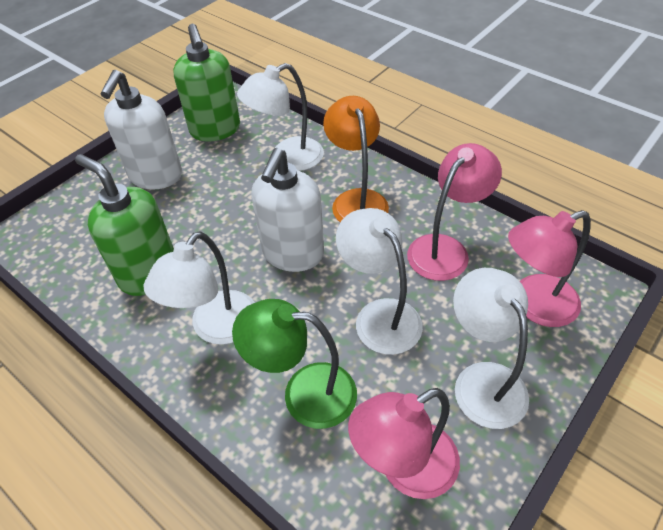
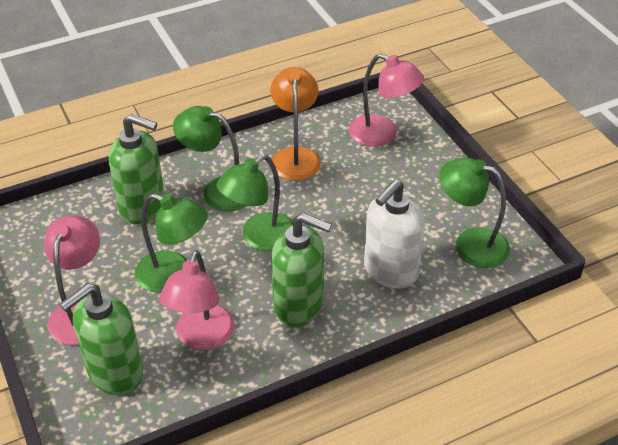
green lamp: 1 -> 4
green soap dispenser: 2 -> 3
white lamp: 4 -> 0
white soap dispenser: 2 -> 1

